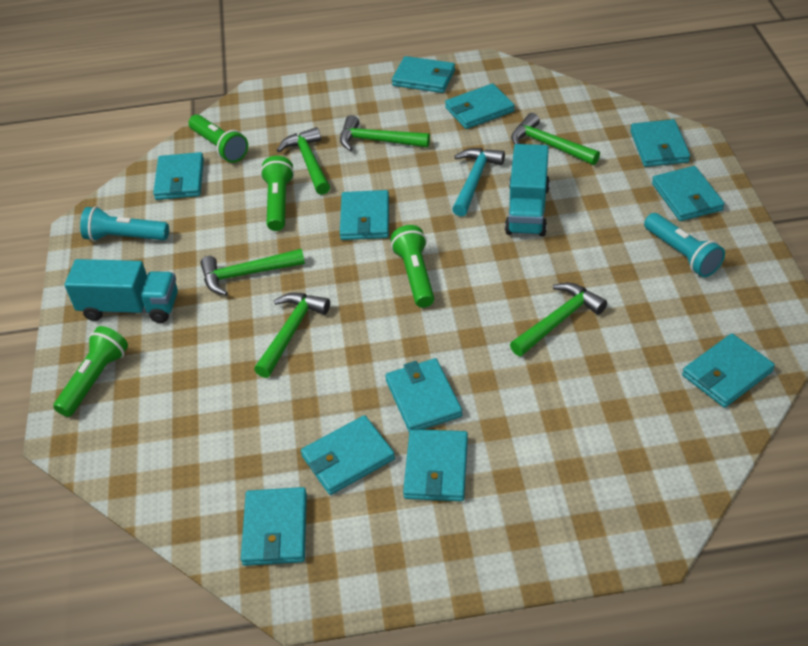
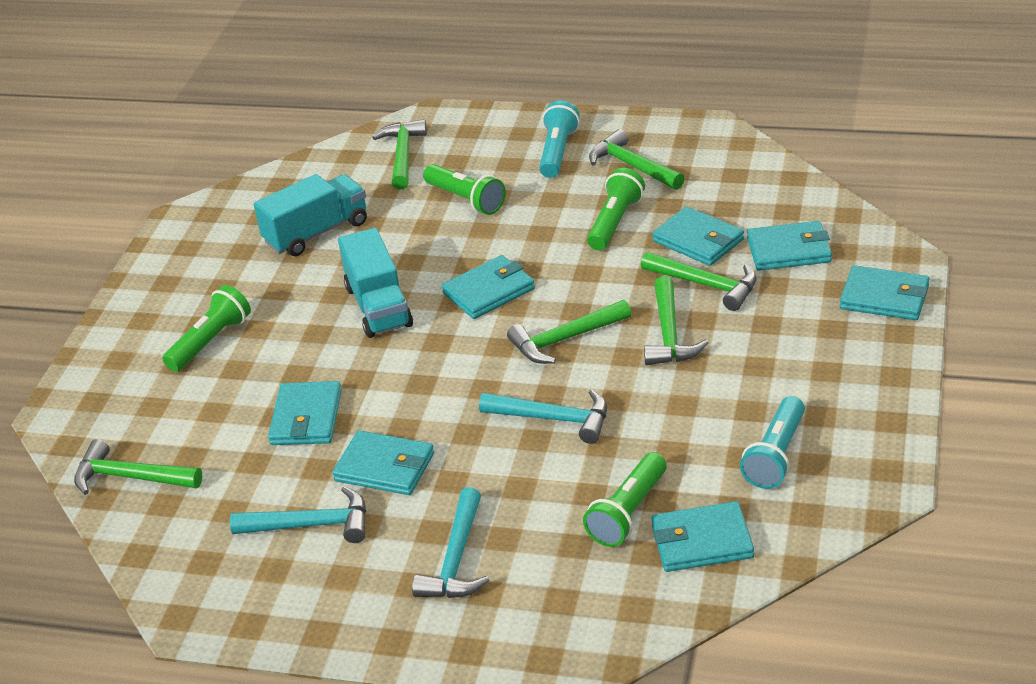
turquoise hammer: 1 -> 3
turquoise wallet: 11 -> 7

